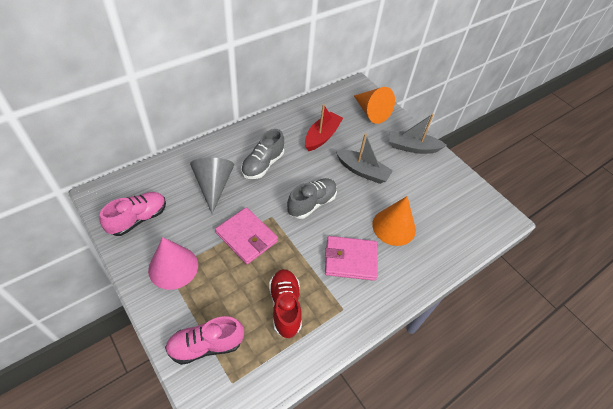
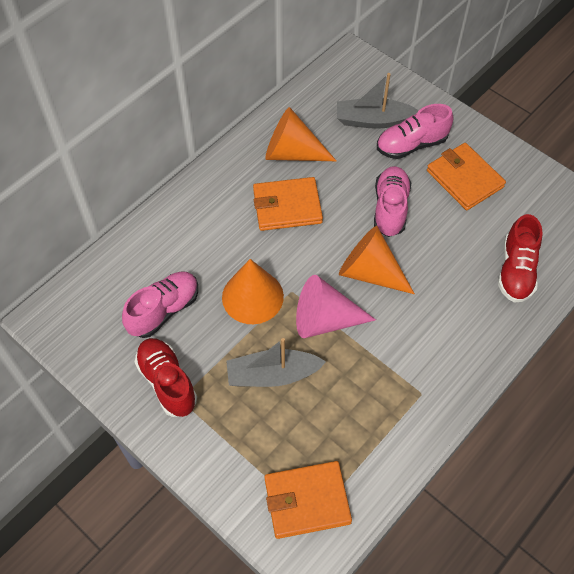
grey cone: 1 -> 0
grey shoe: 2 -> 0
orange cone: 2 -> 3
orange wallet: 0 -> 3
pink shoe: 2 -> 3
pink wallet: 2 -> 0
red boat: 1 -> 0
red shoe: 1 -> 2

